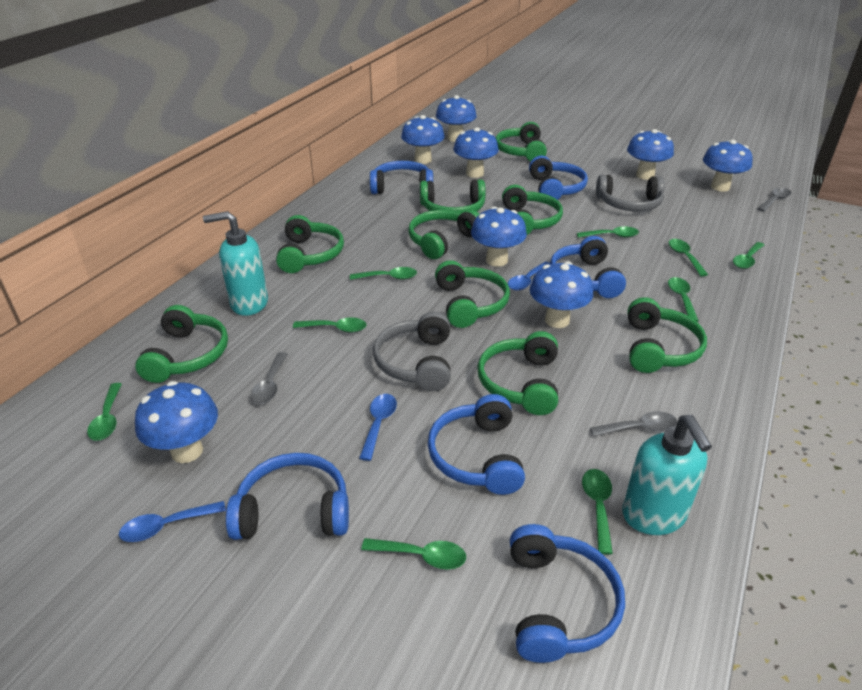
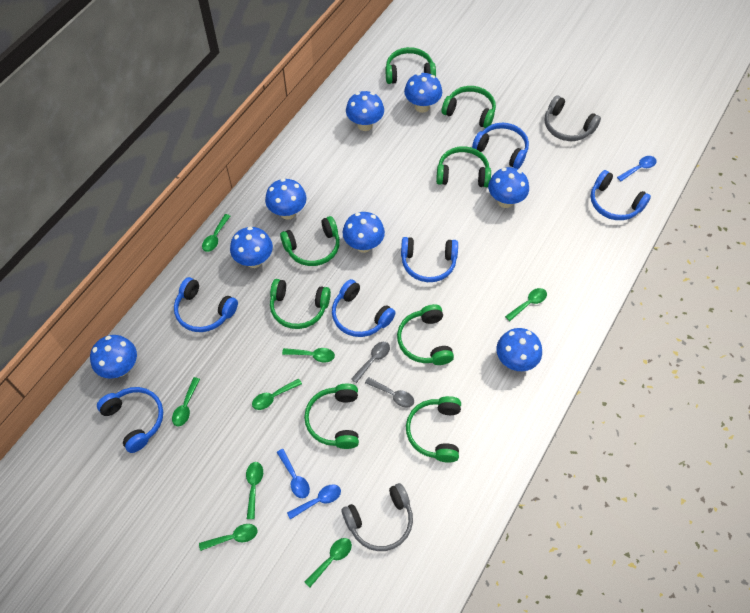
green headphones: 9 -> 8
green spoon: 9 -> 8
grey spoon: 3 -> 2
turquoise soap dispenser: 2 -> 0

